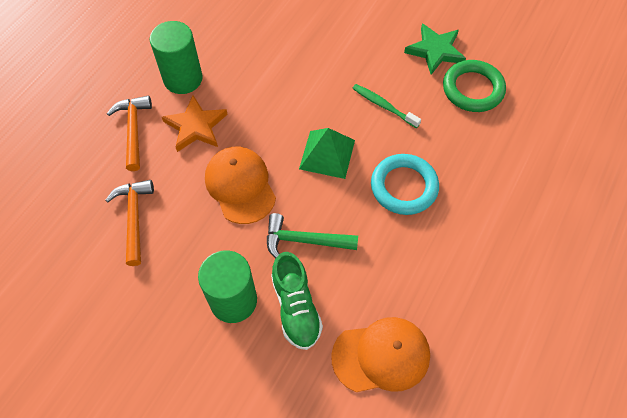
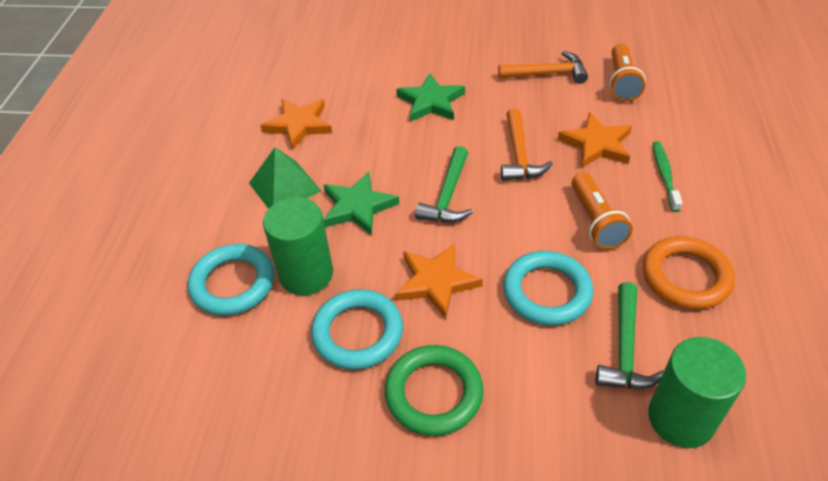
green hammer: 1 -> 2
green shoe: 1 -> 0
green star: 1 -> 2
orange cap: 2 -> 0
orange flashlight: 0 -> 2
orange ring: 0 -> 1
orange star: 1 -> 3
turquoise ring: 1 -> 3

